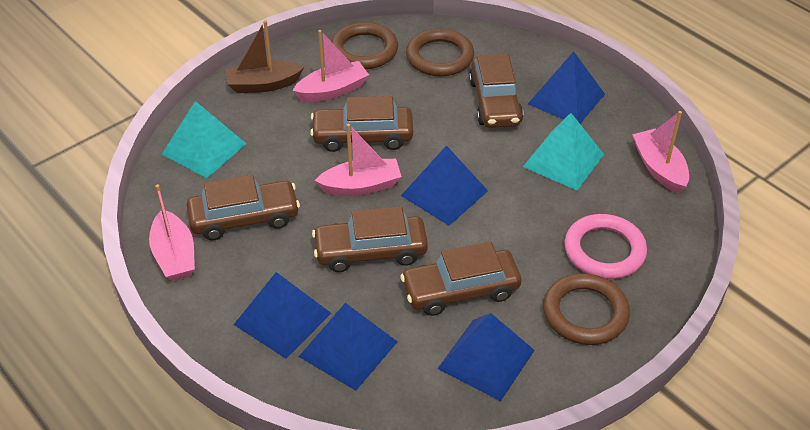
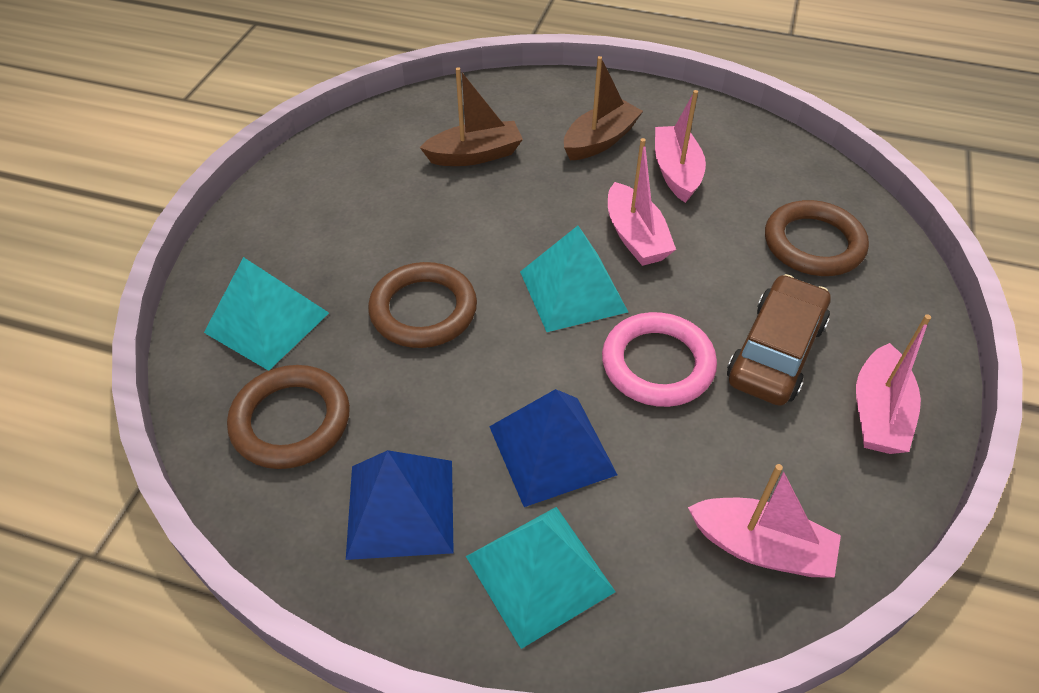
blue pyramid: 5 -> 2
brown boat: 1 -> 2
brown car: 5 -> 1
turquoise pyramid: 2 -> 3

